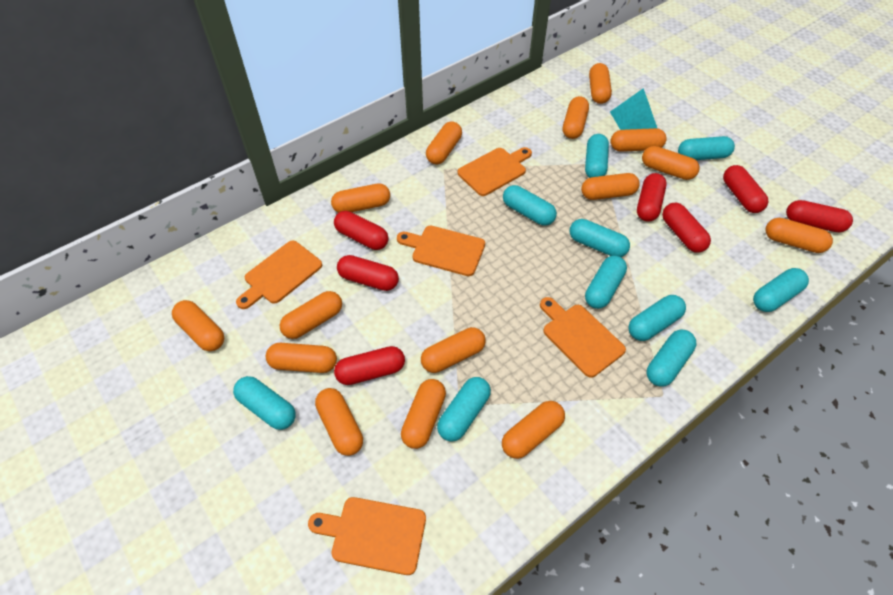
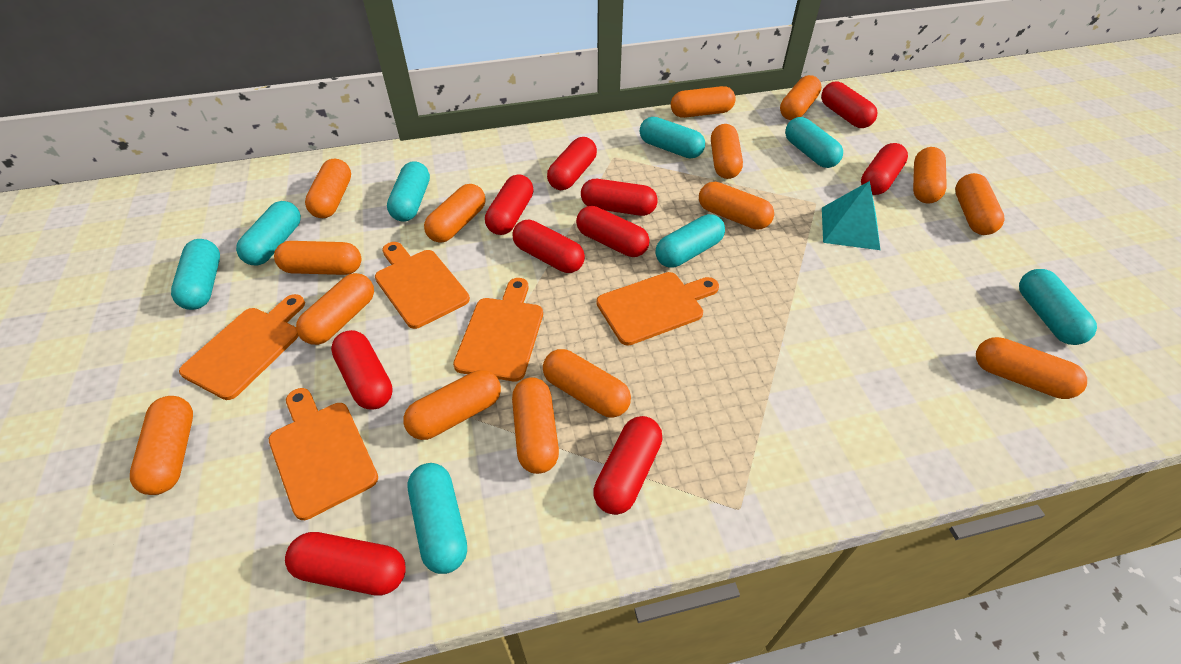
red capsule: 7 -> 10
turquoise capsule: 10 -> 8

